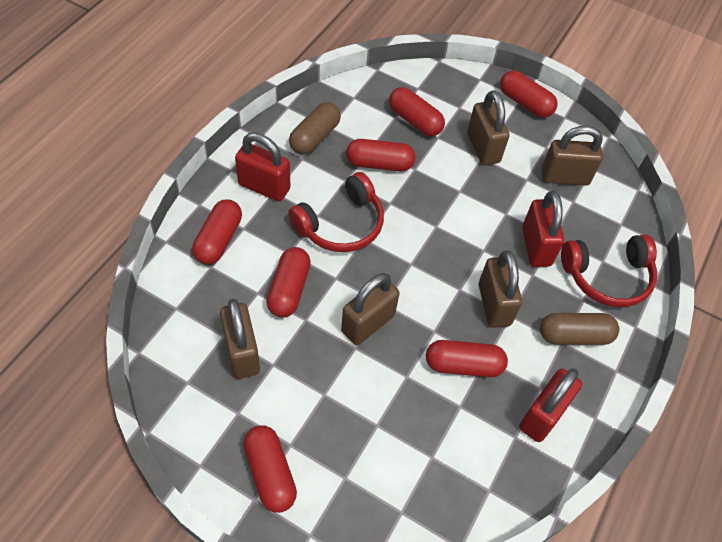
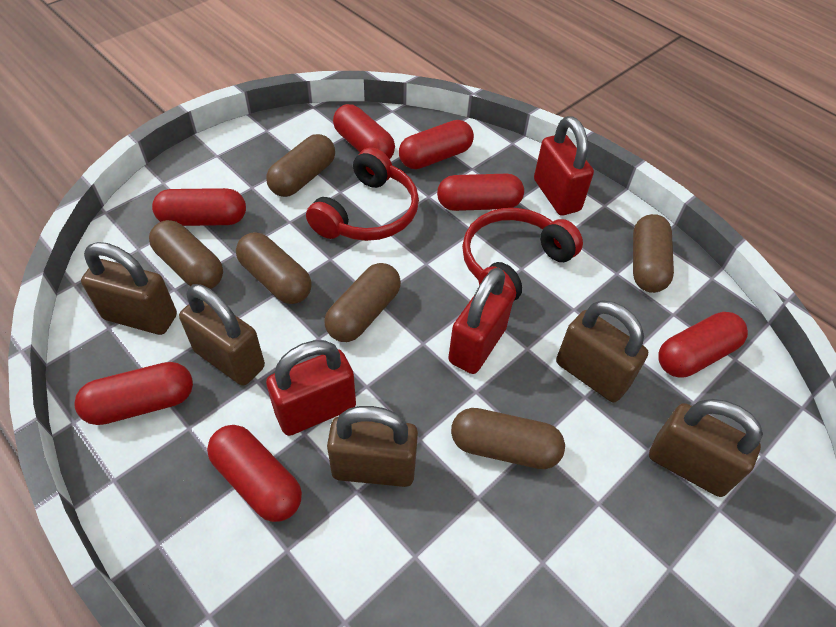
brown capsule: 2 -> 6

